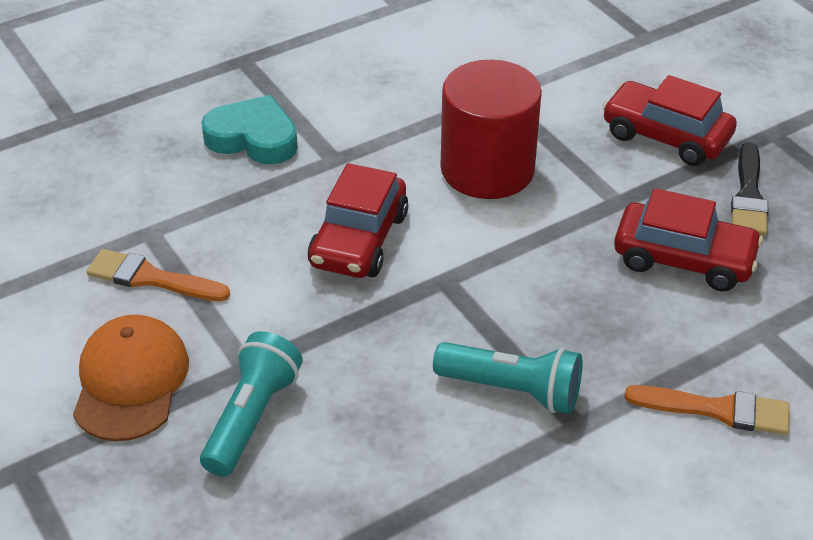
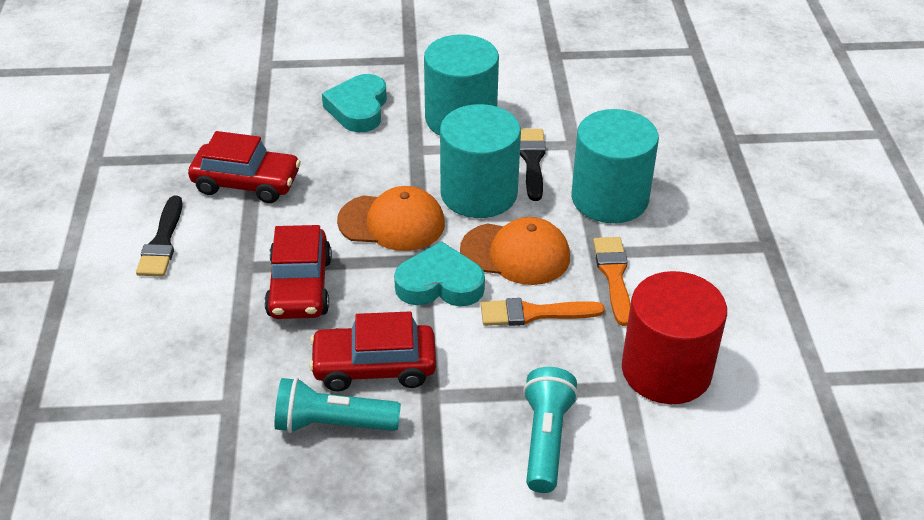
black brush: 1 -> 2
orange cap: 1 -> 2
turquoise cylinder: 0 -> 3
turquoise heart: 1 -> 2

